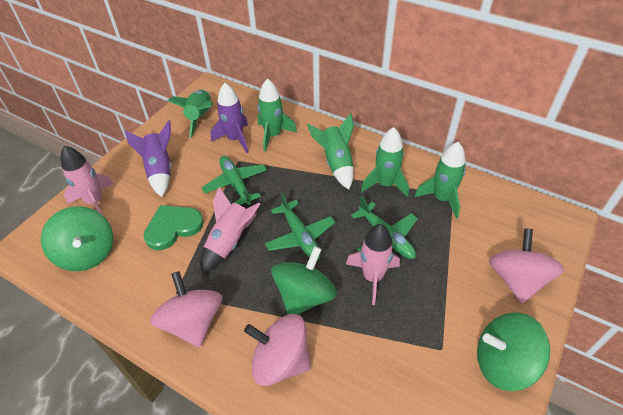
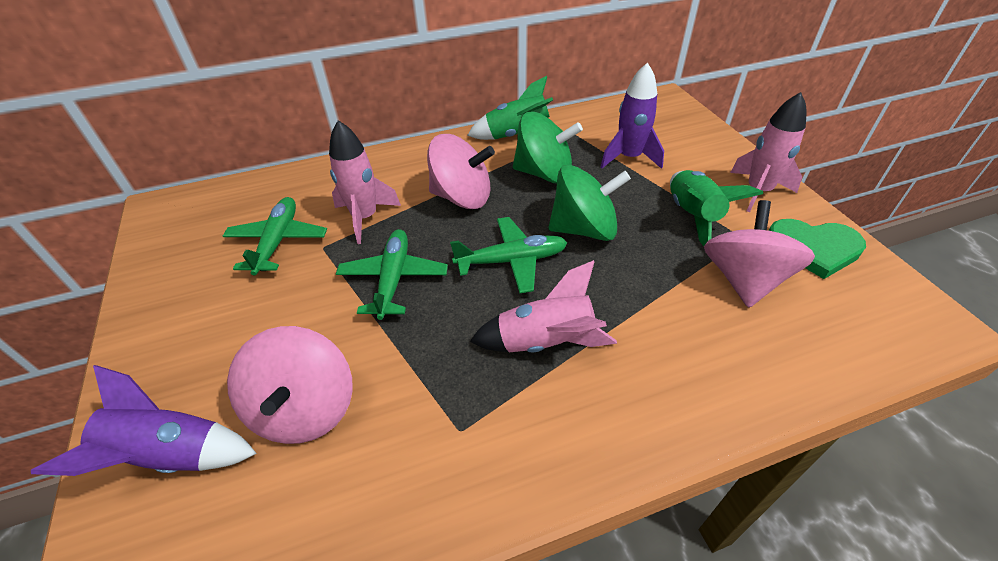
green rocket: 5 -> 2
green spinning top: 3 -> 2

